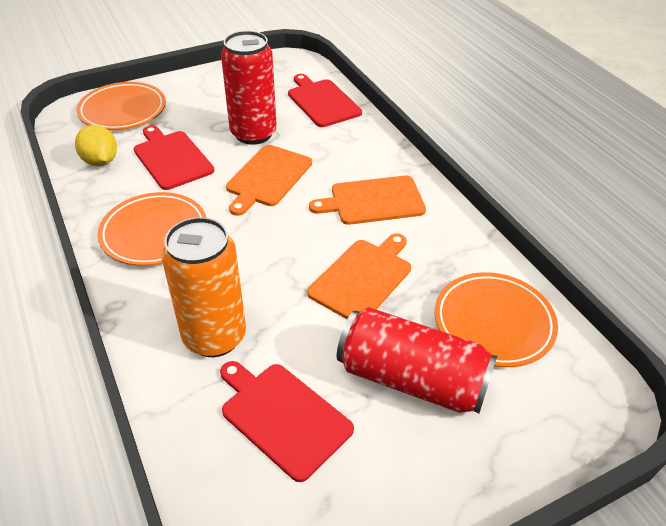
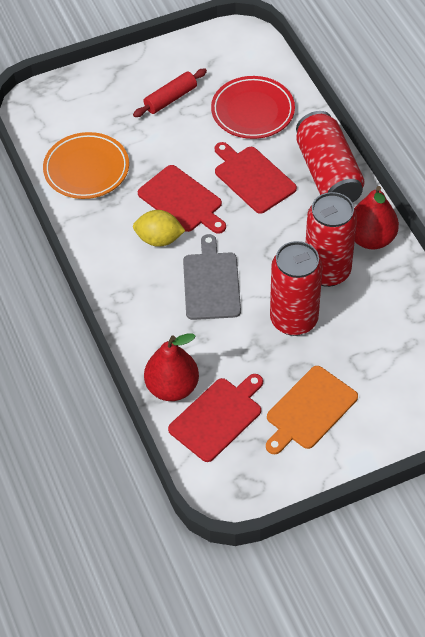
grey cutting board: 0 -> 1
orange can: 1 -> 0
orange cutting board: 3 -> 1
orange plate: 3 -> 1
red can: 2 -> 3
red pear: 0 -> 2
red plate: 0 -> 1
red rolling pin: 0 -> 1

